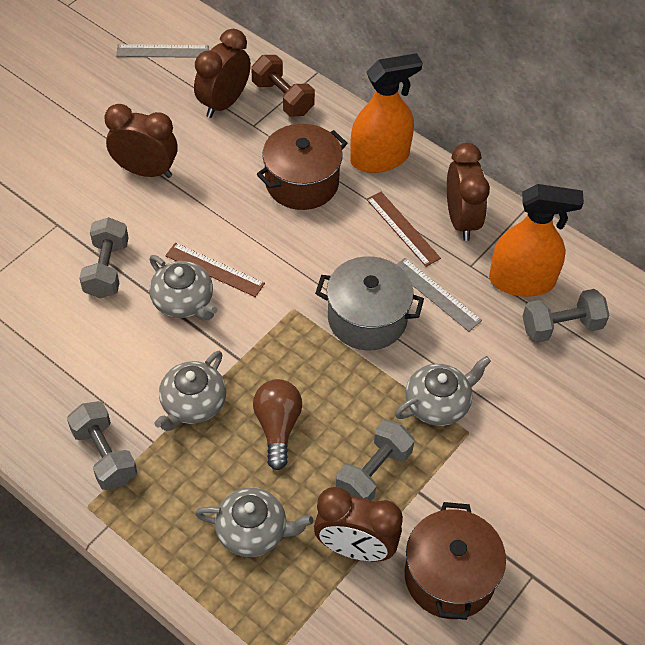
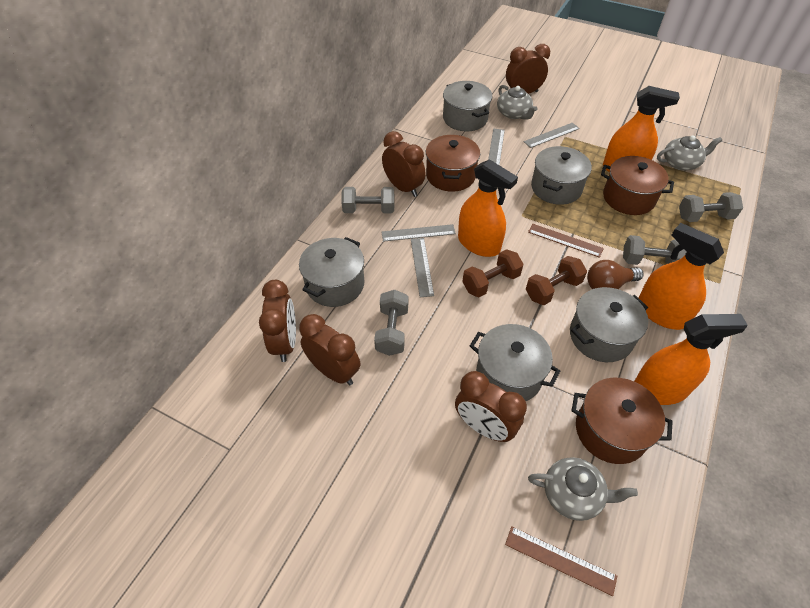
brown clock: 4 -> 5
brown dumbbell: 1 -> 2
brown pot: 2 -> 3
grey pot: 1 -> 5
grey ruler: 2 -> 4
grey teapot: 4 -> 3
orange spray bottle: 2 -> 4

